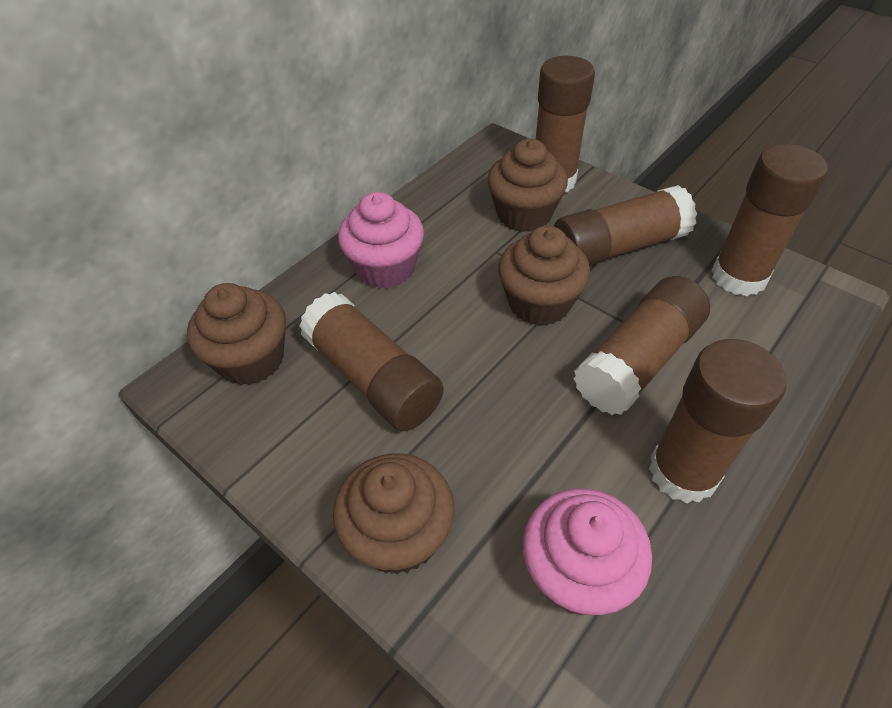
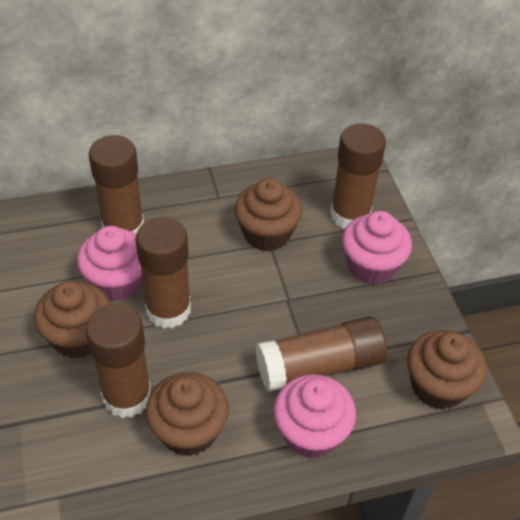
brown glue stick: 6 -> 5
pink cupcake: 2 -> 3

